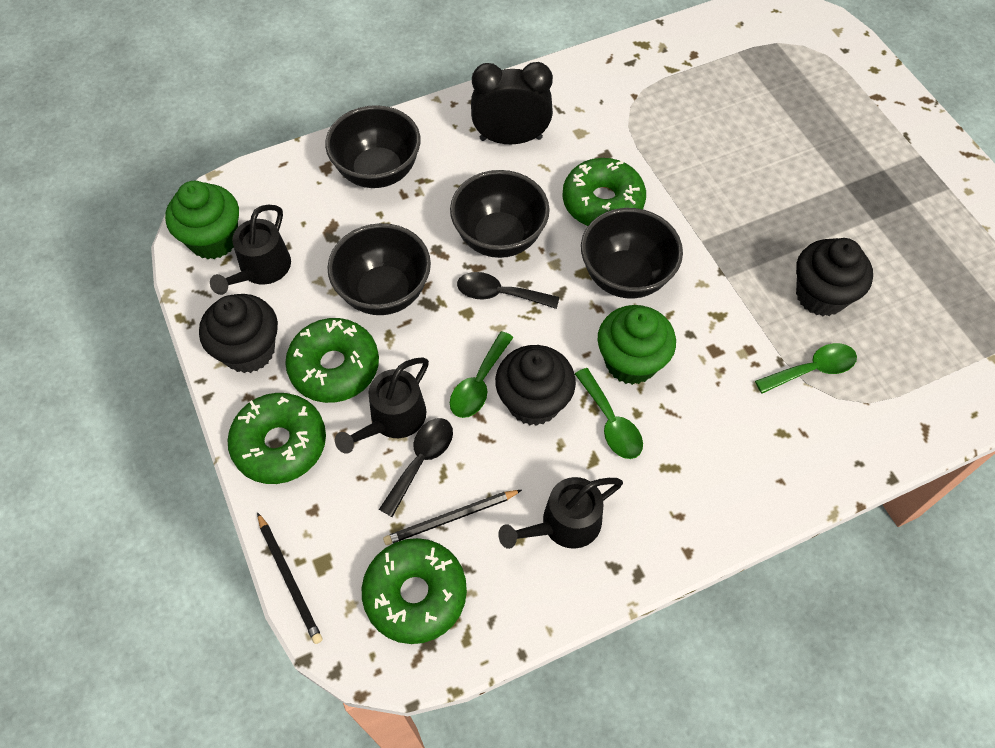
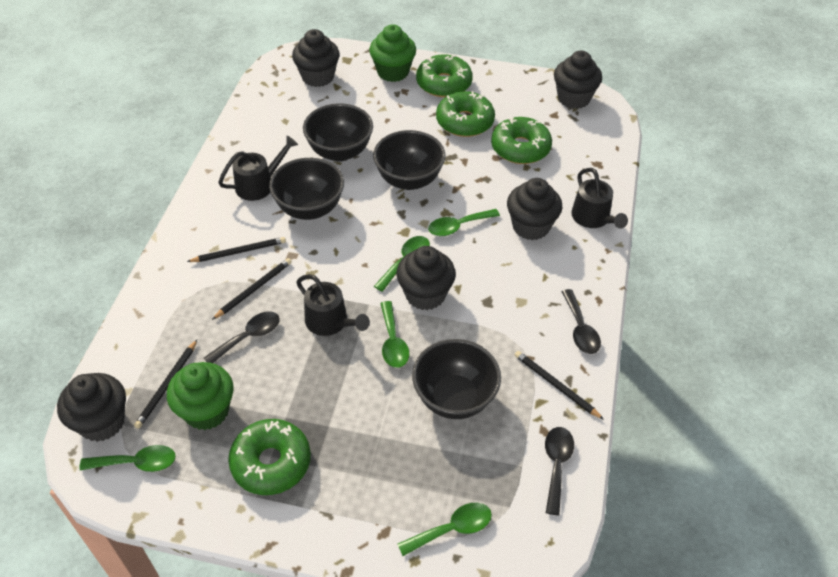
black clock: 1 -> 0
black cupcake: 3 -> 5
black pencil: 2 -> 4
black spoon: 2 -> 3
green spoon: 3 -> 5

